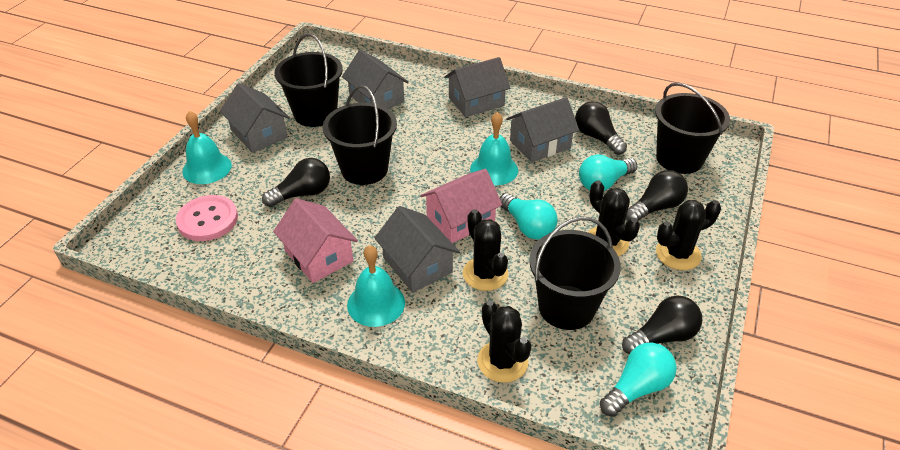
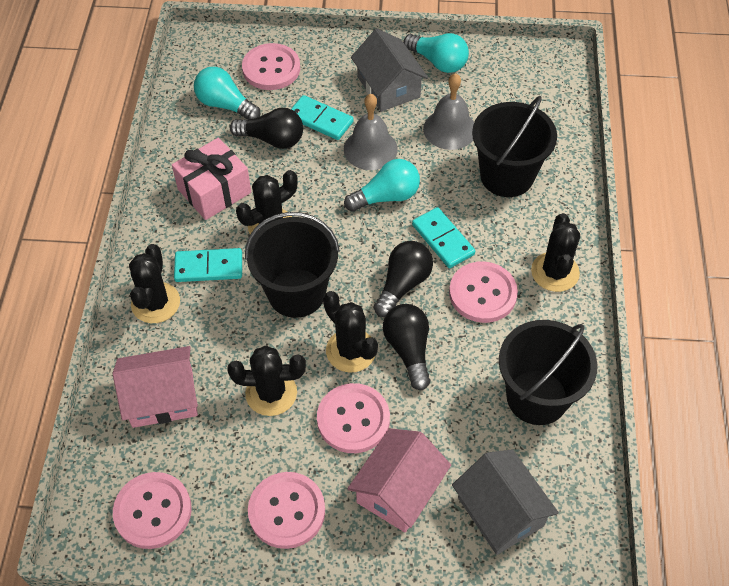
black bucket: 4 -> 3
black cactus: 4 -> 5
black light bulb: 4 -> 3
grey bell: 0 -> 2
grey house: 5 -> 2
pink button: 1 -> 5
pink gift: 0 -> 1
turquoise bell: 3 -> 0
turquoise domino: 0 -> 3

